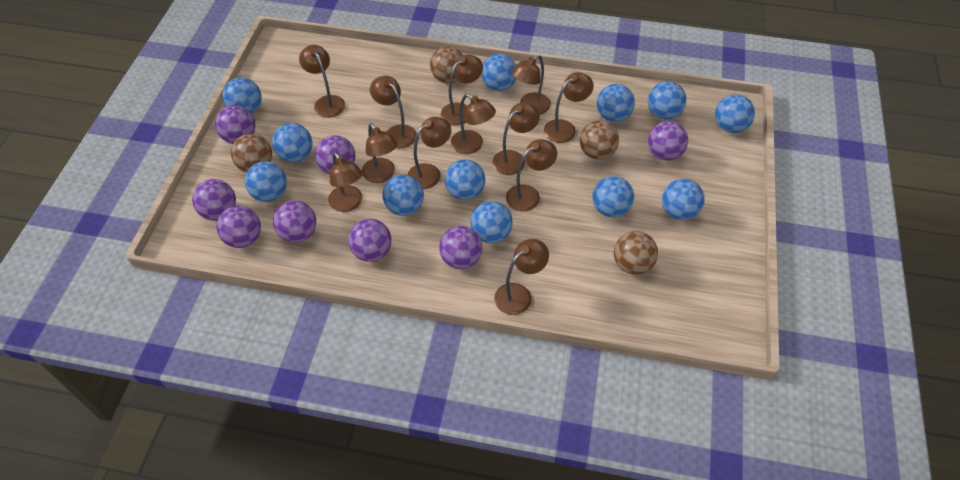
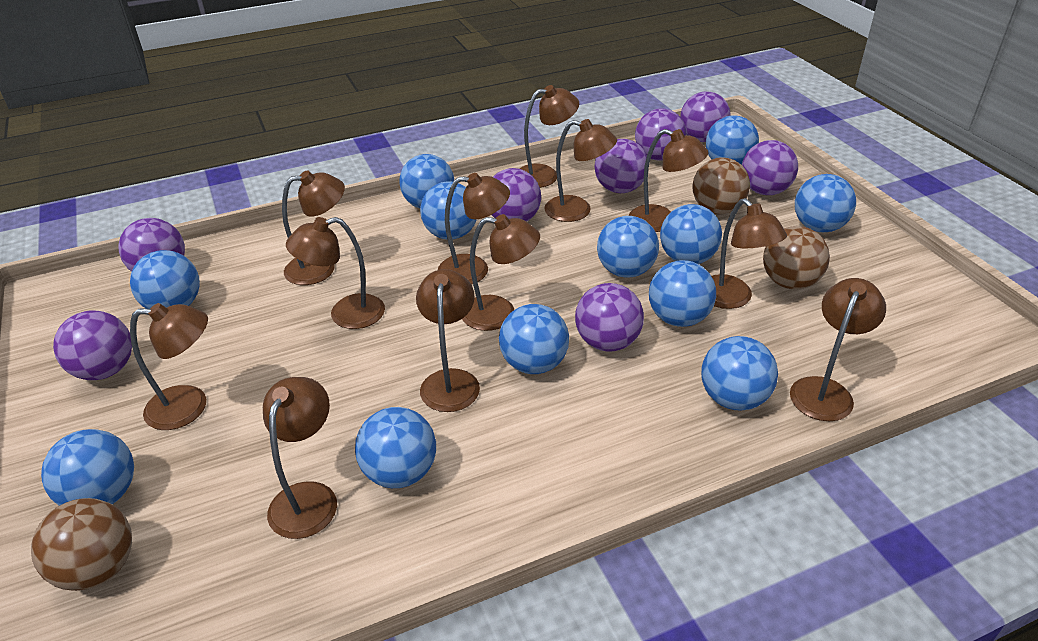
brown ball: 4 -> 3

